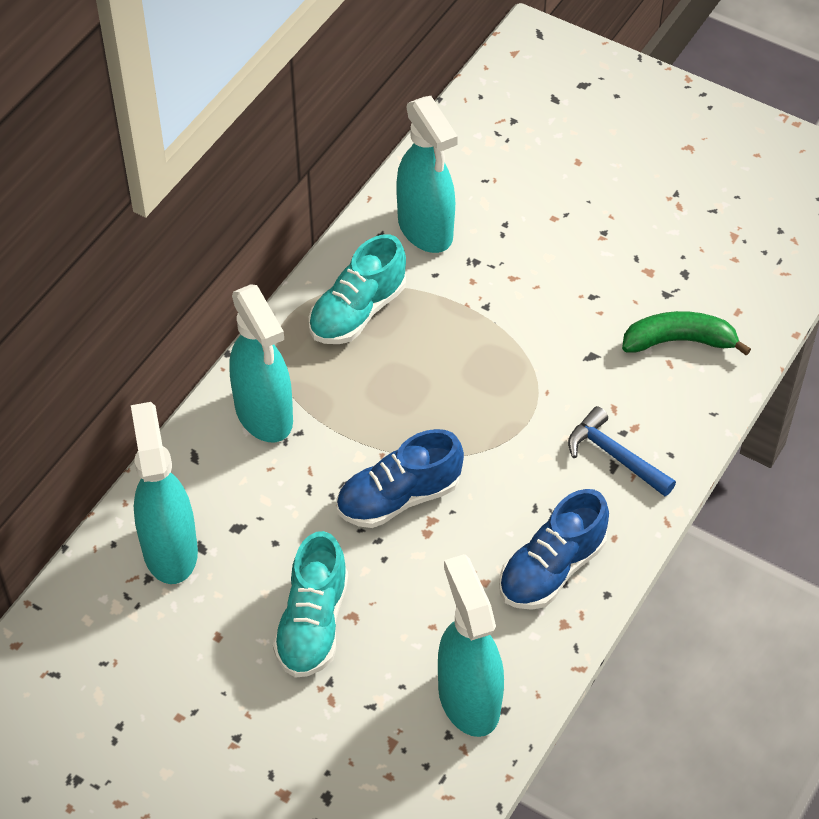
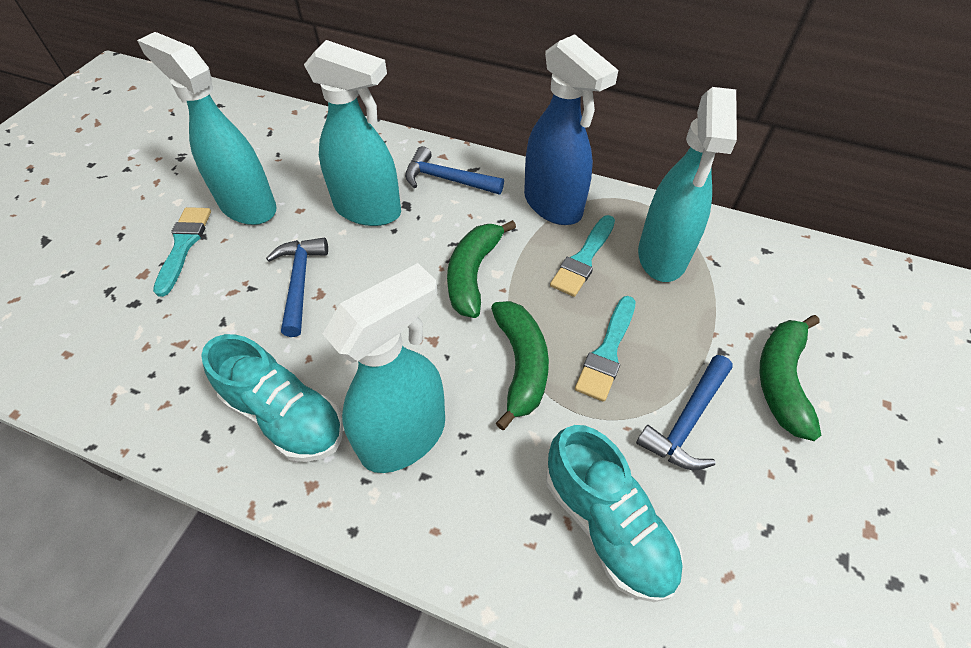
blue hammer: 1 -> 3
blue shoe: 2 -> 0
blue spray bottle: 0 -> 1
green banana: 1 -> 3
turquoise brush: 0 -> 3

